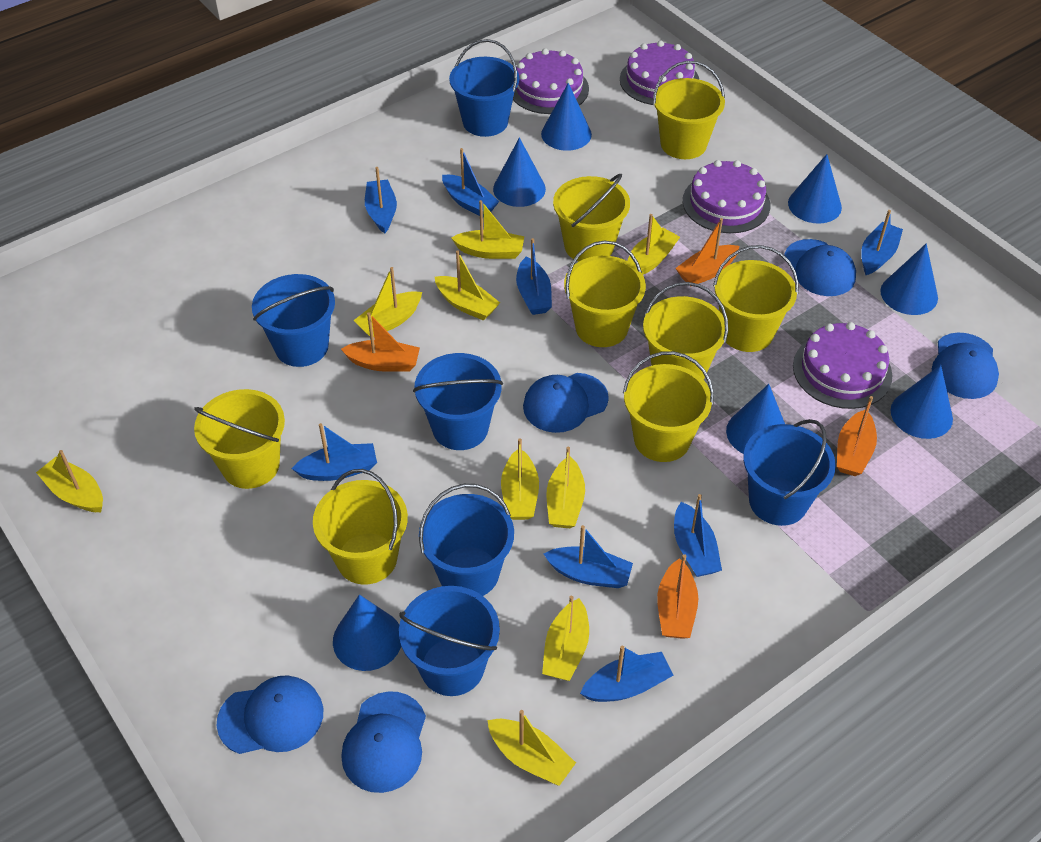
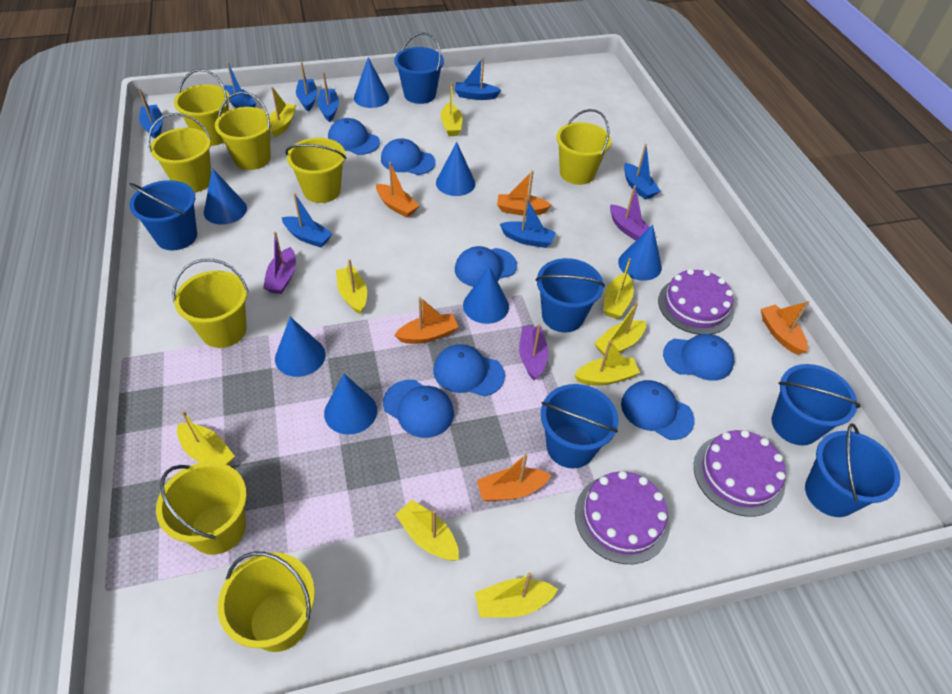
blue cap: 5 -> 7
orange boat: 4 -> 5
purple boat: 0 -> 3
purple cake: 4 -> 3

